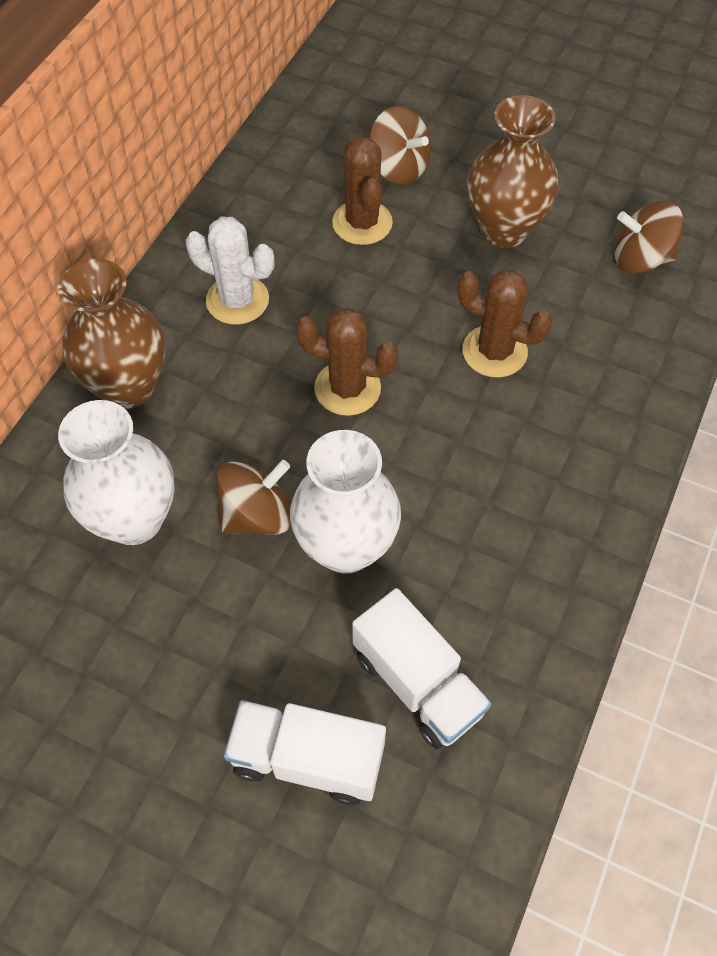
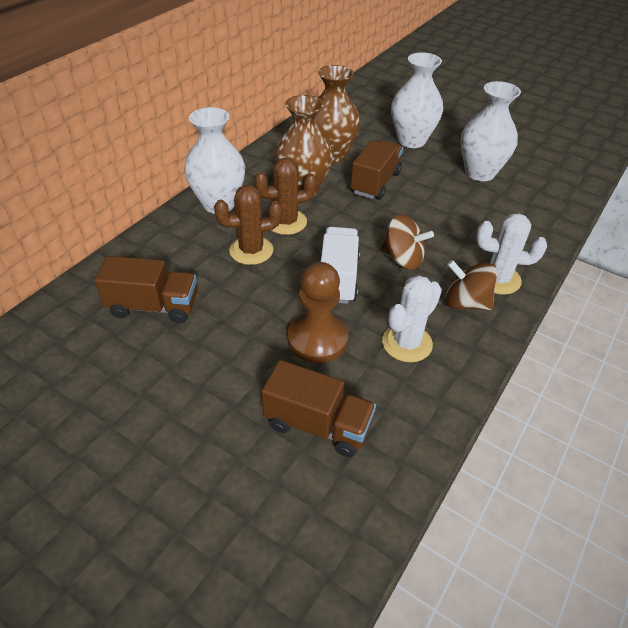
brown cactus: 3 -> 2
brown pawn: 0 -> 1
brown spinning top: 3 -> 2
brown truck: 0 -> 3
white cactus: 1 -> 2
white truck: 2 -> 1
white vase: 2 -> 3

